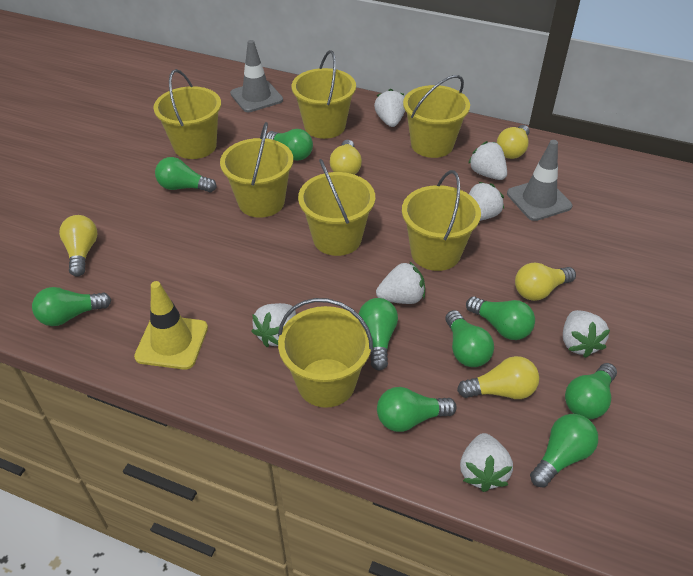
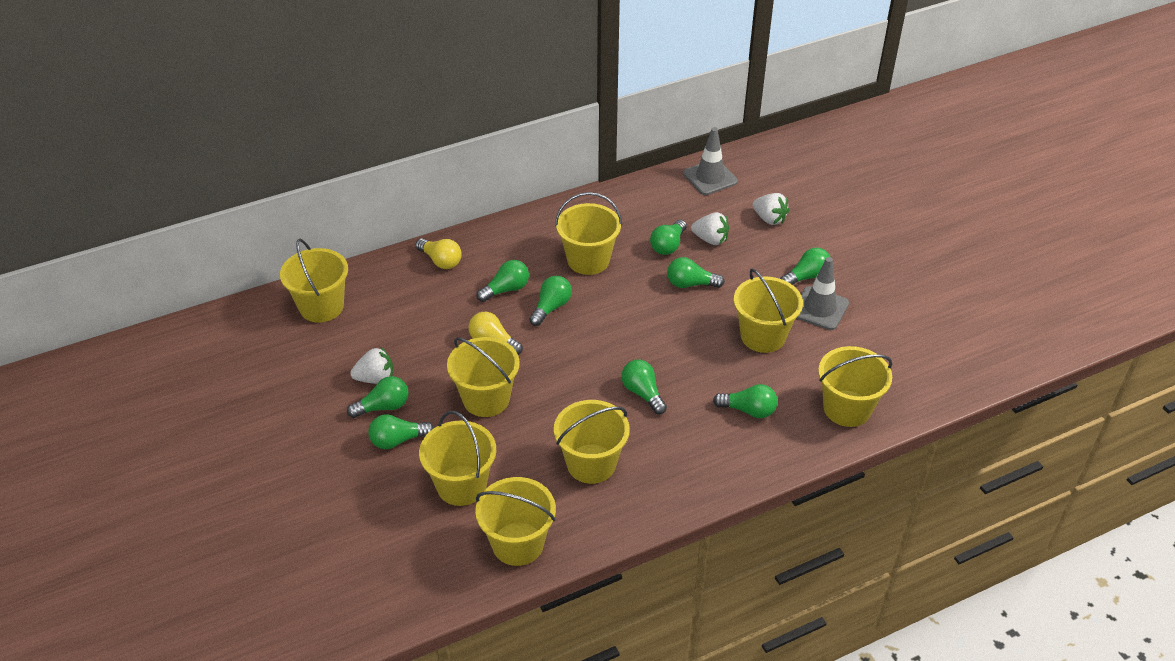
white strawberry: 7 -> 3
yellow bucket: 7 -> 8
yellow light bulb: 5 -> 2
yellow traffic cone: 1 -> 0

